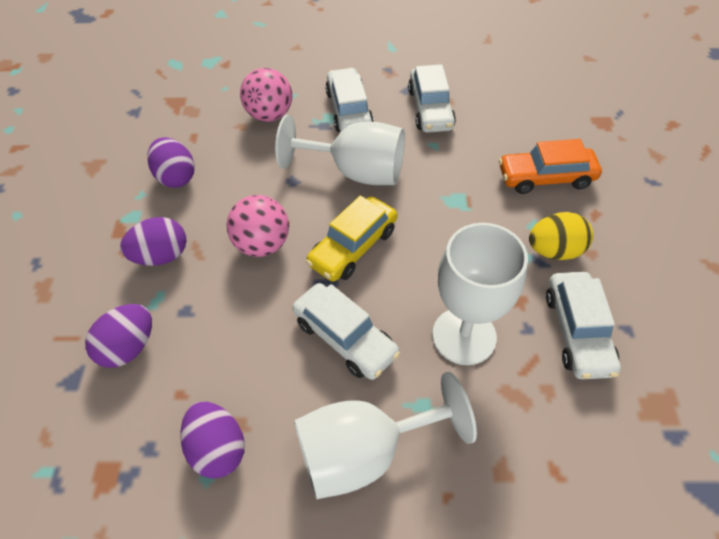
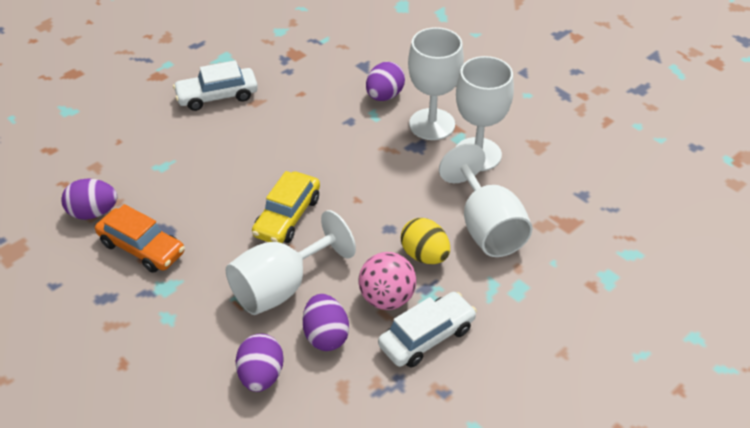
pink ball: 2 -> 1
white car: 4 -> 2
white goblet: 3 -> 4

